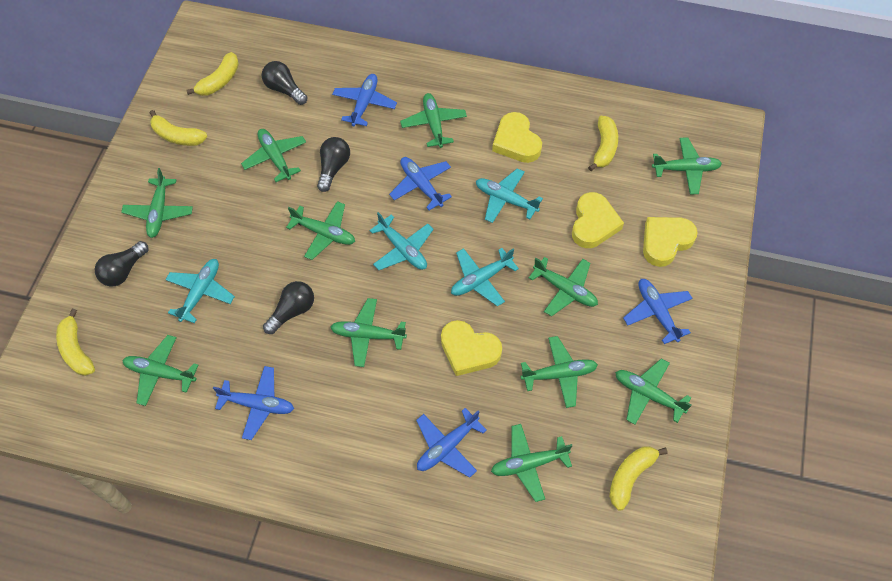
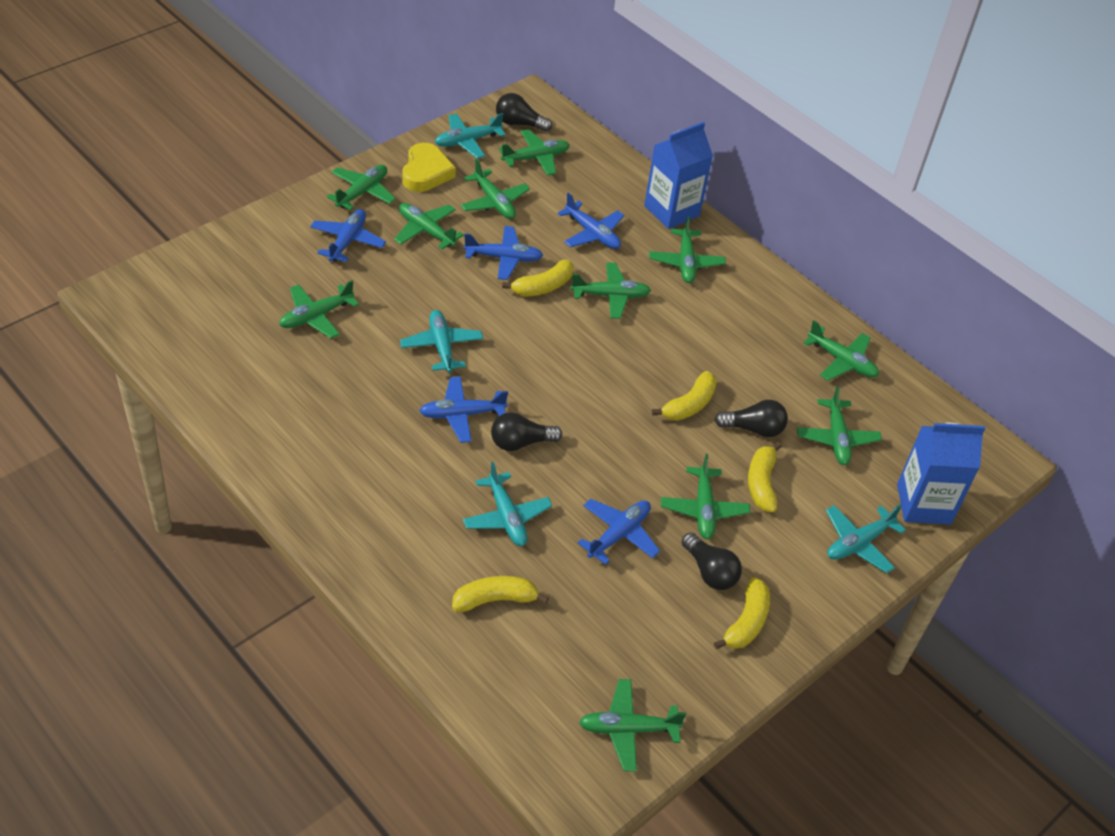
blue carton: 0 -> 2
yellow heart: 4 -> 1

